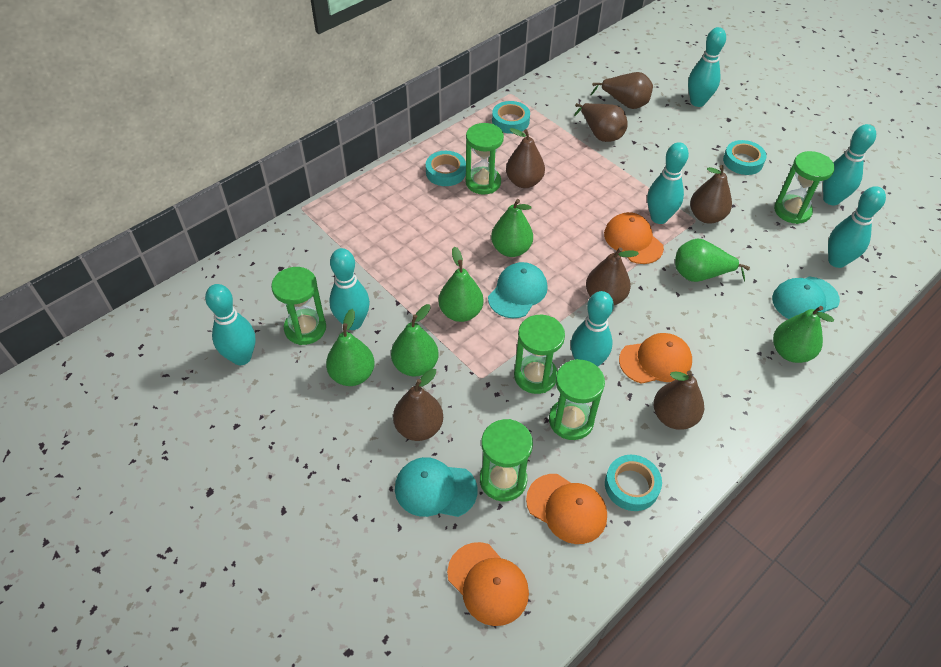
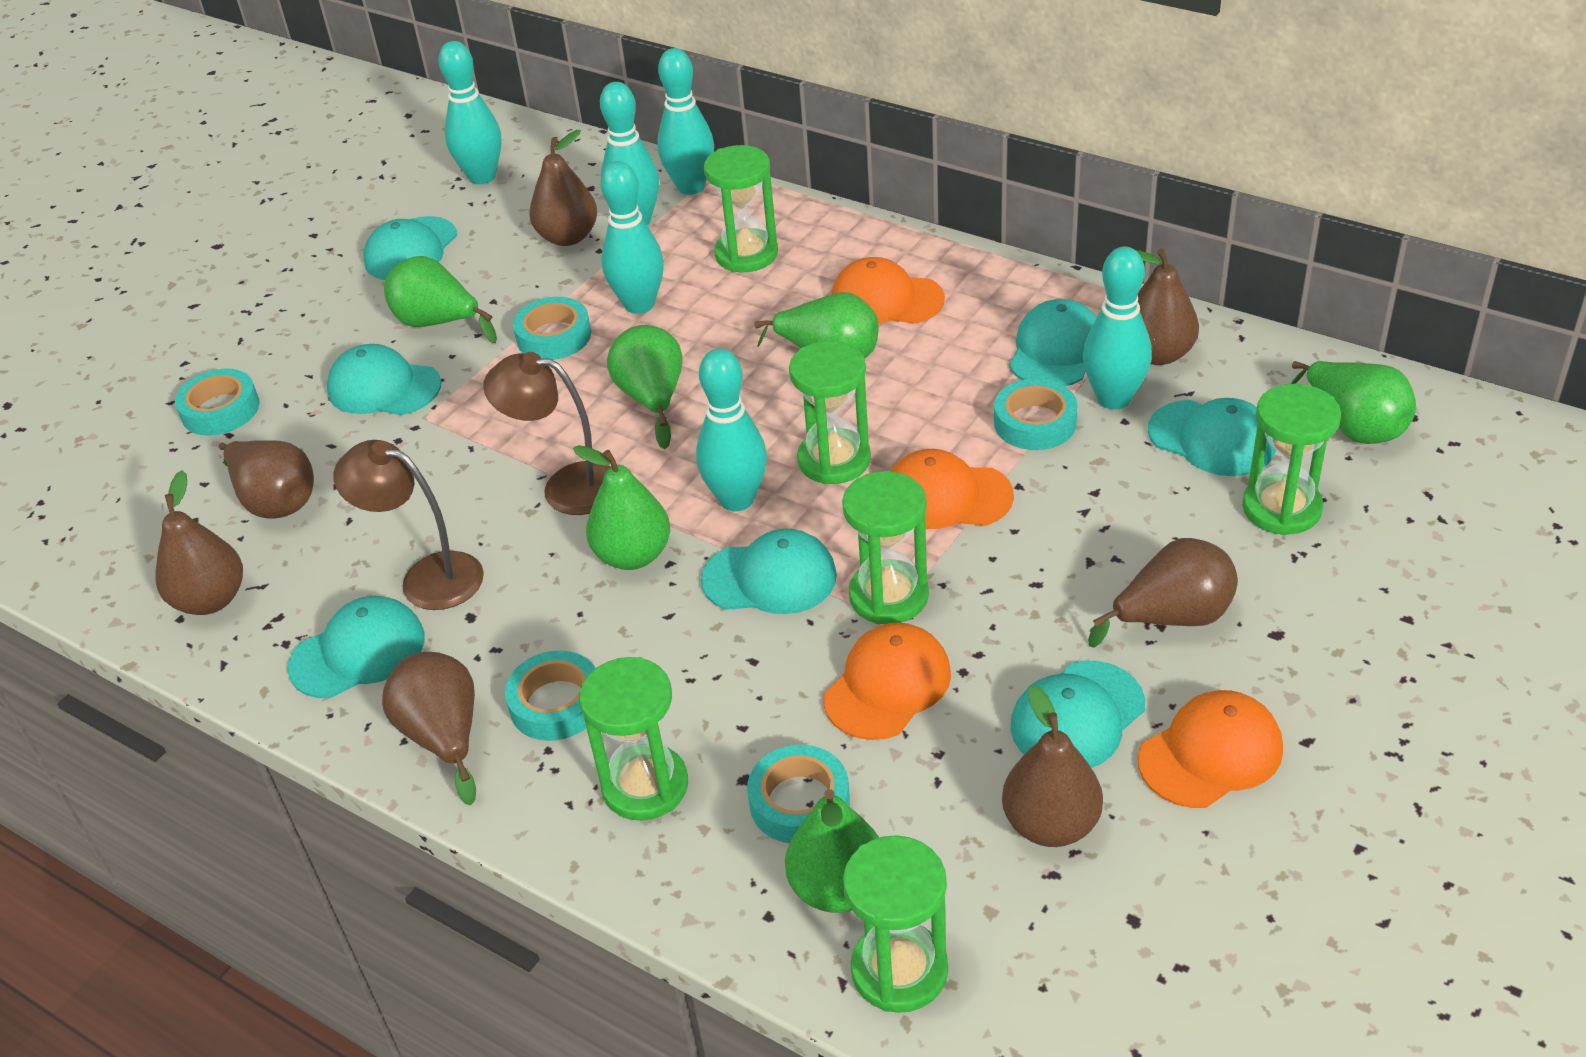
brown lamp: 0 -> 2
turquoise bowling pin: 7 -> 6
turquoise cap: 3 -> 7
turquoise tape: 4 -> 5

